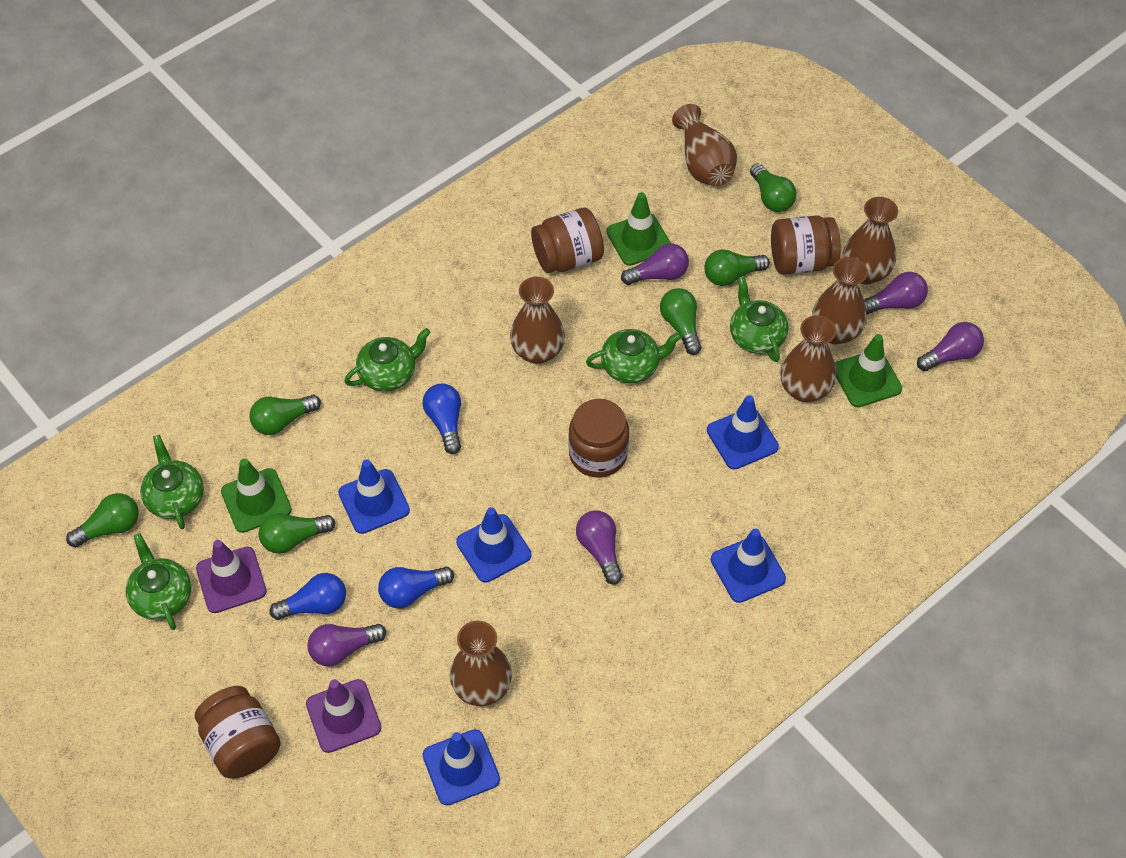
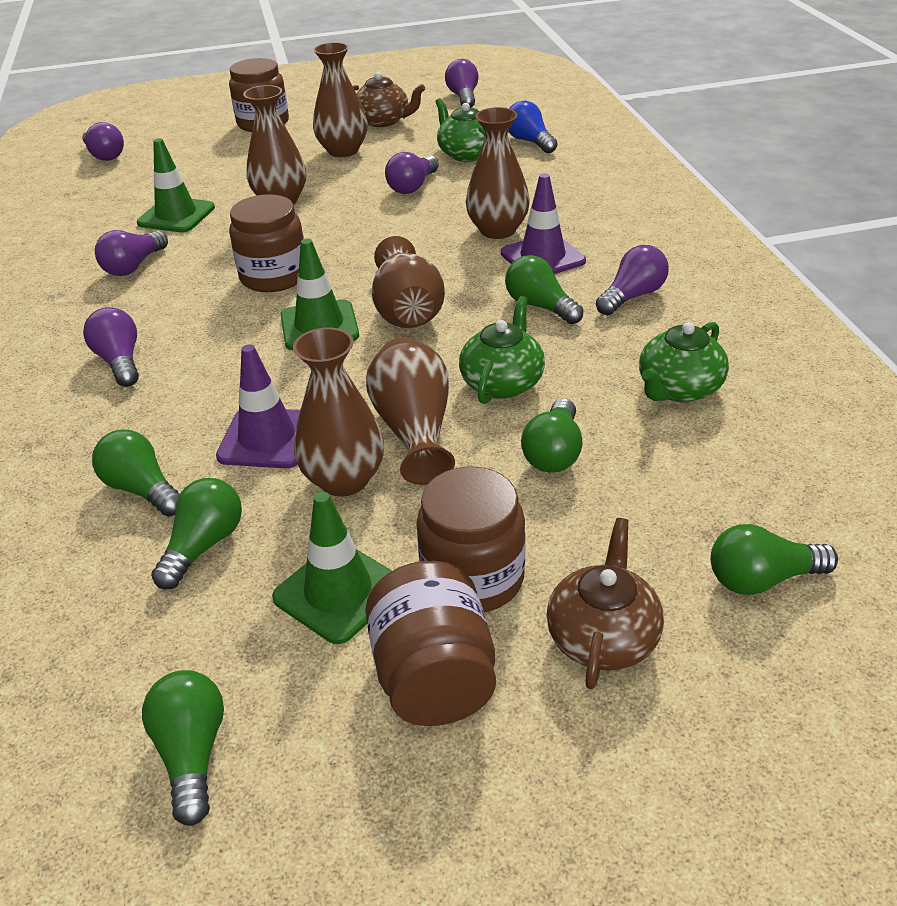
blue light bulb: 3 -> 1
blue traffic cone: 5 -> 0
brown teapot: 0 -> 2
green teapot: 5 -> 3
purple light bulb: 5 -> 6

